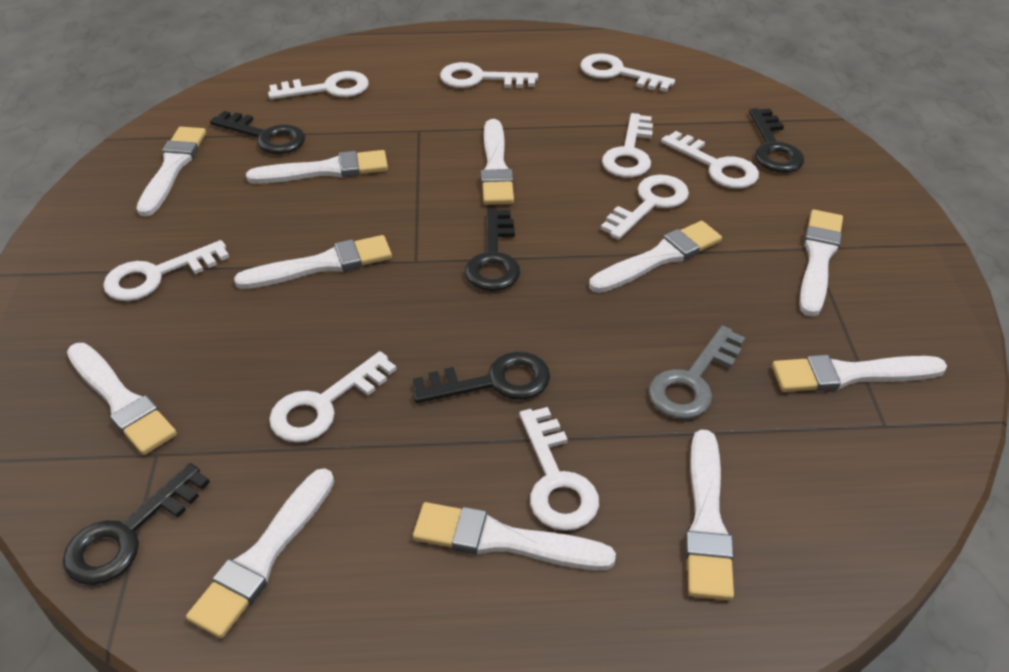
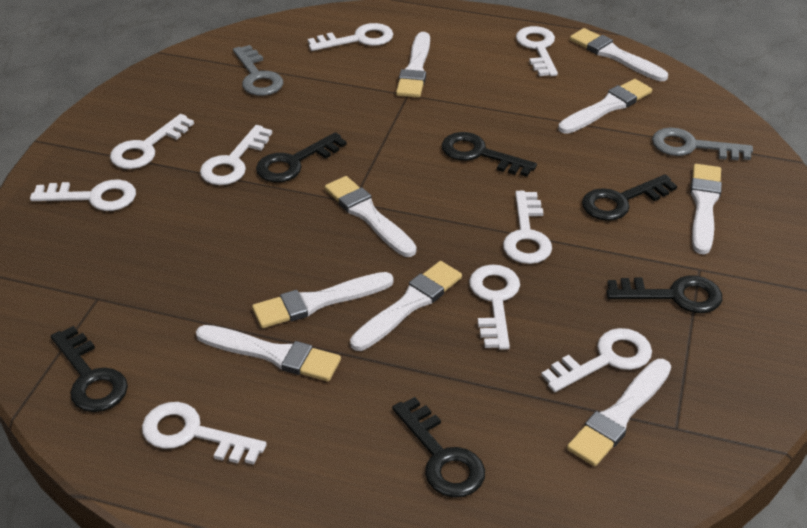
black key: 5 -> 6
grey key: 1 -> 2
white brush: 11 -> 9

